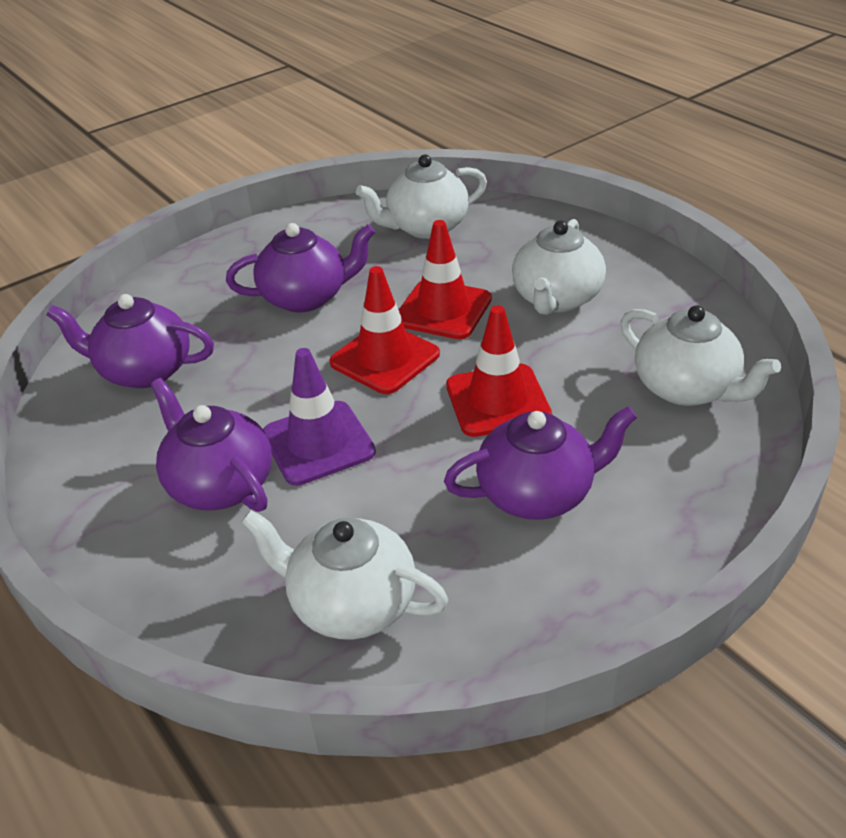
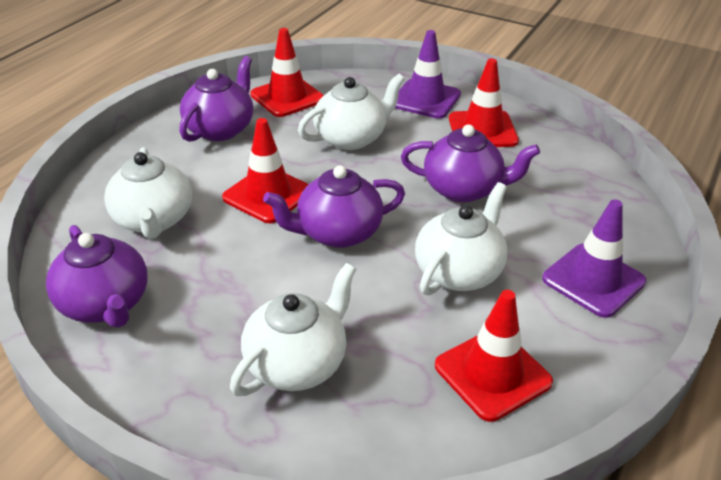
purple traffic cone: 1 -> 2
red traffic cone: 3 -> 4

